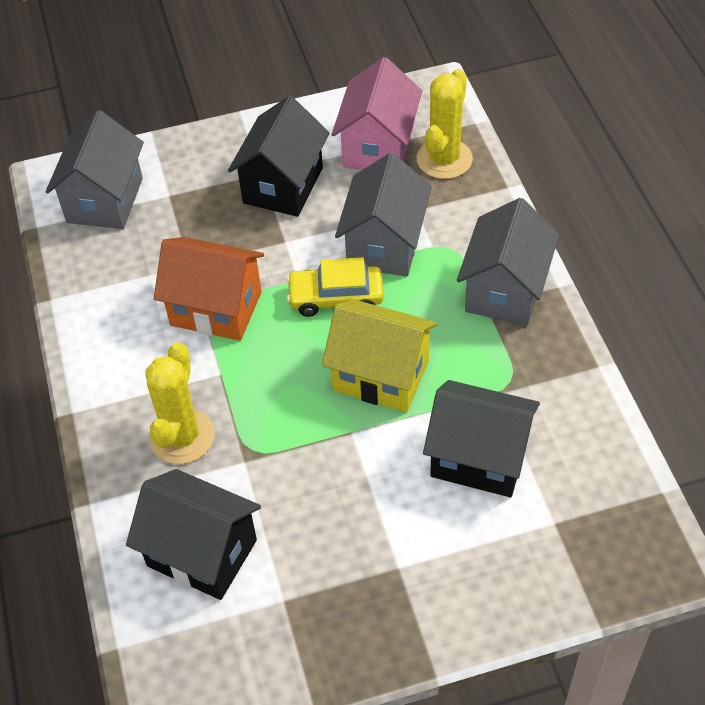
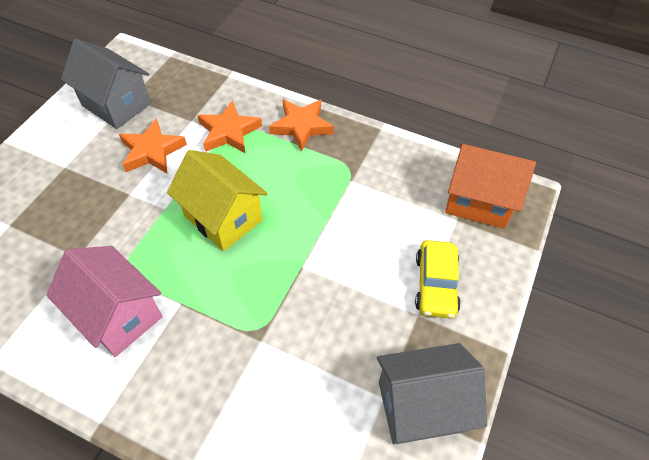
black house: 3 -> 0
grey house: 3 -> 2
orange star: 0 -> 3
yellow cactus: 2 -> 0

